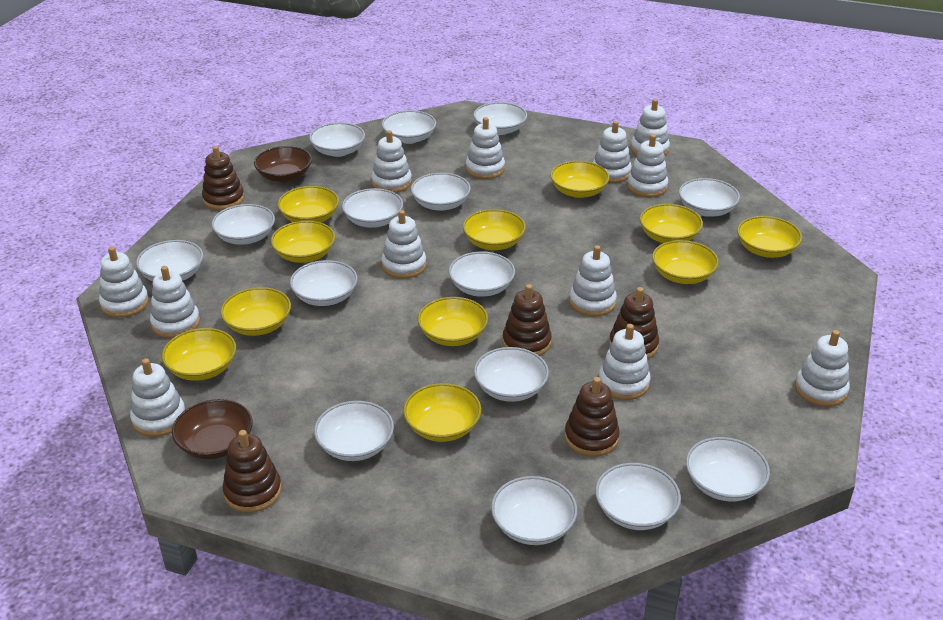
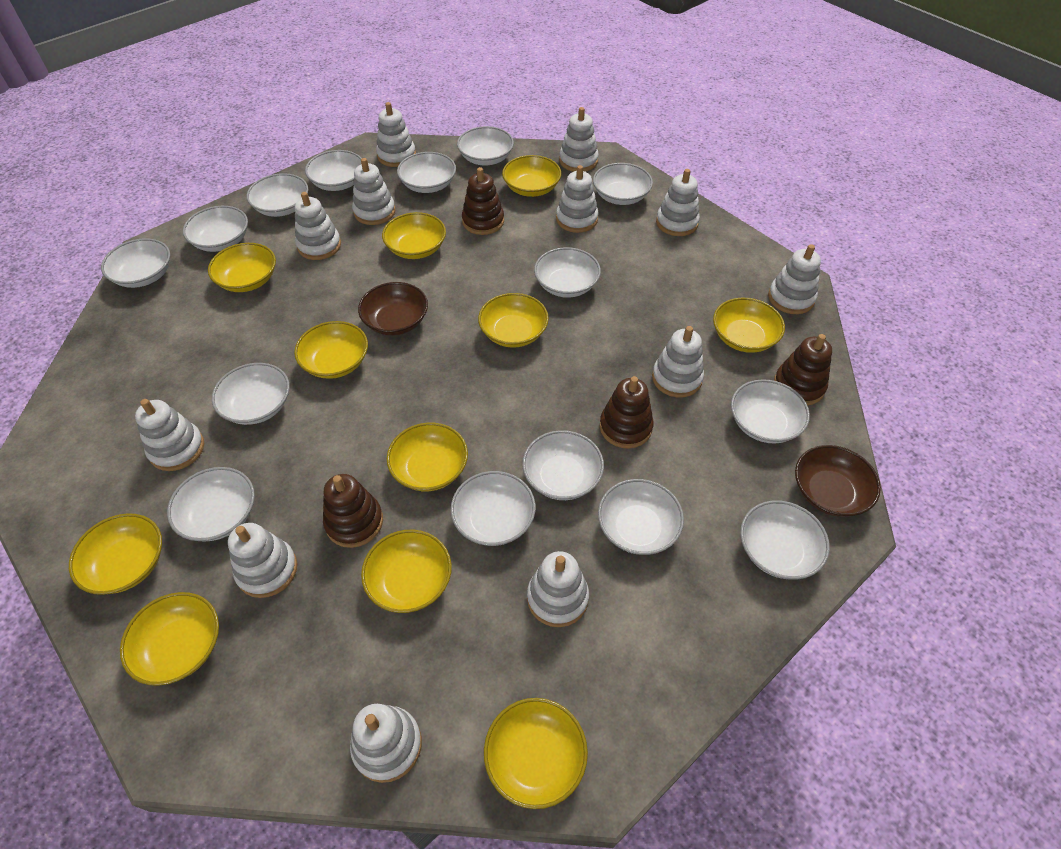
brown stacking toy: 5 -> 4

